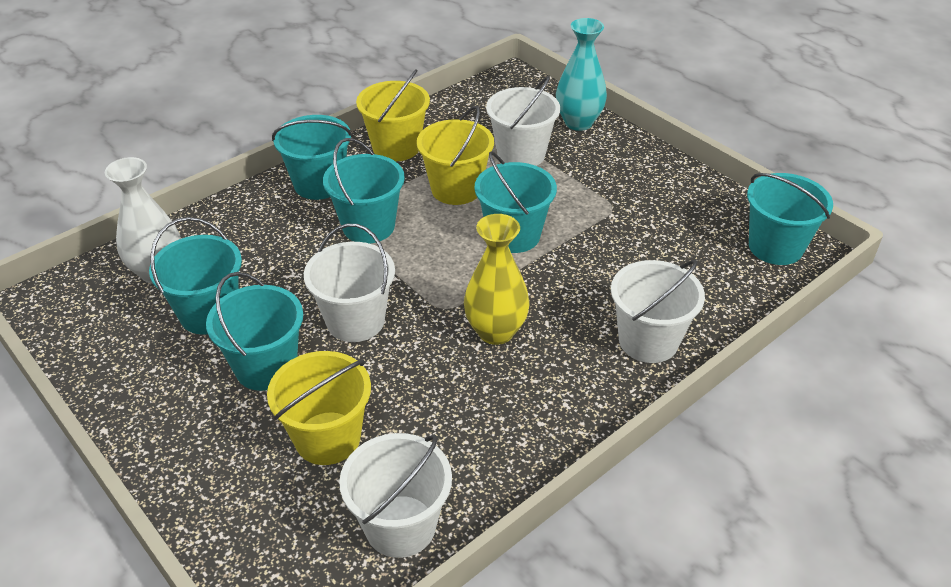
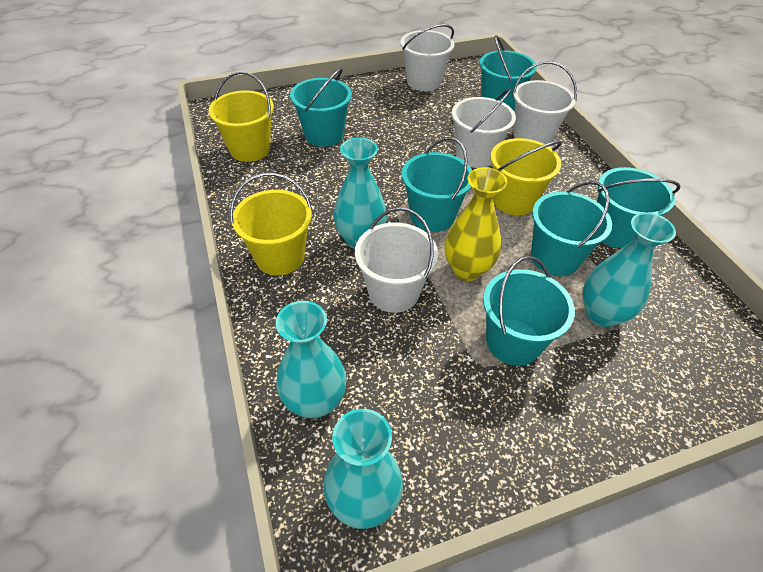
turquoise vase: 1 -> 4
white vase: 1 -> 0

